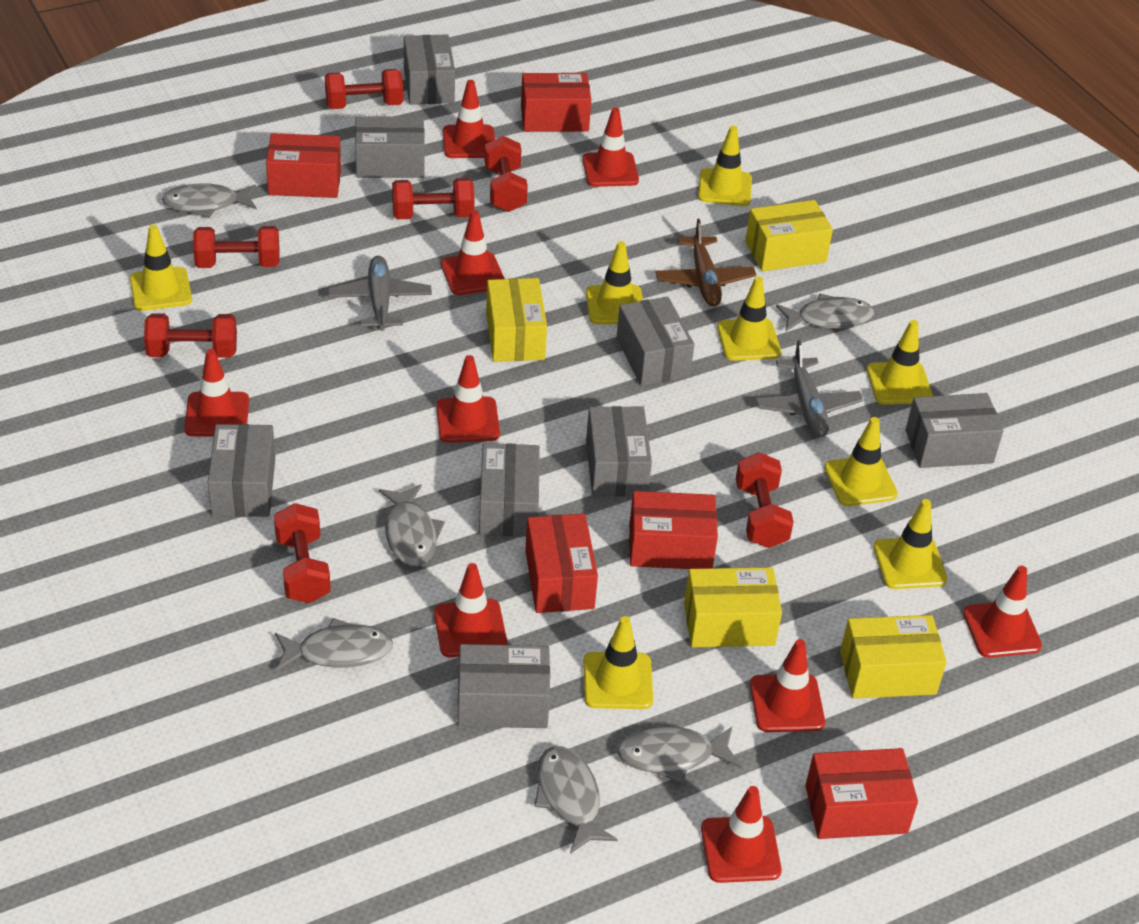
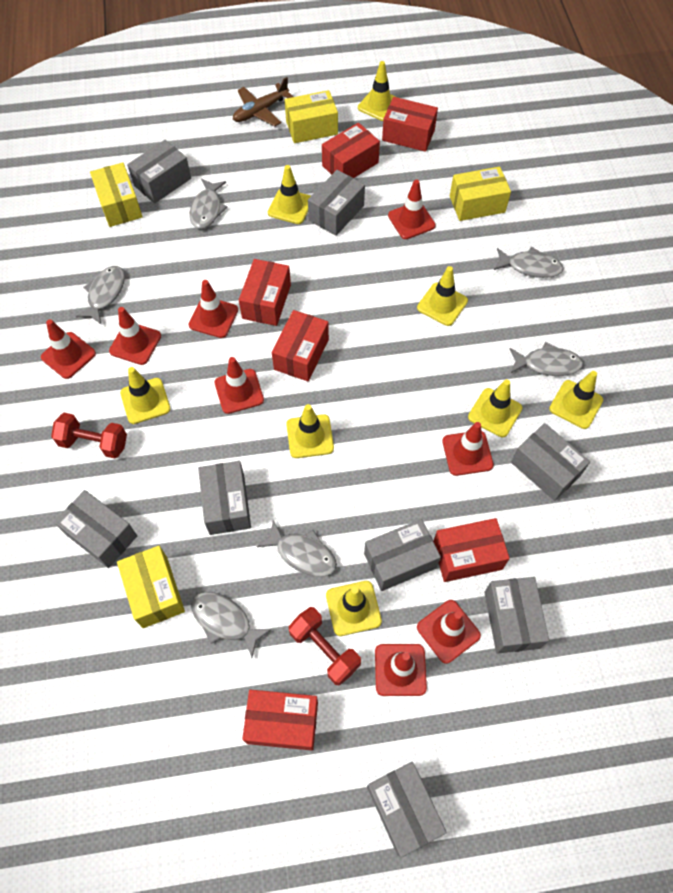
grey plane: 2 -> 0
red box: 5 -> 6
red dumbbell: 7 -> 2
red traffic cone: 9 -> 8

